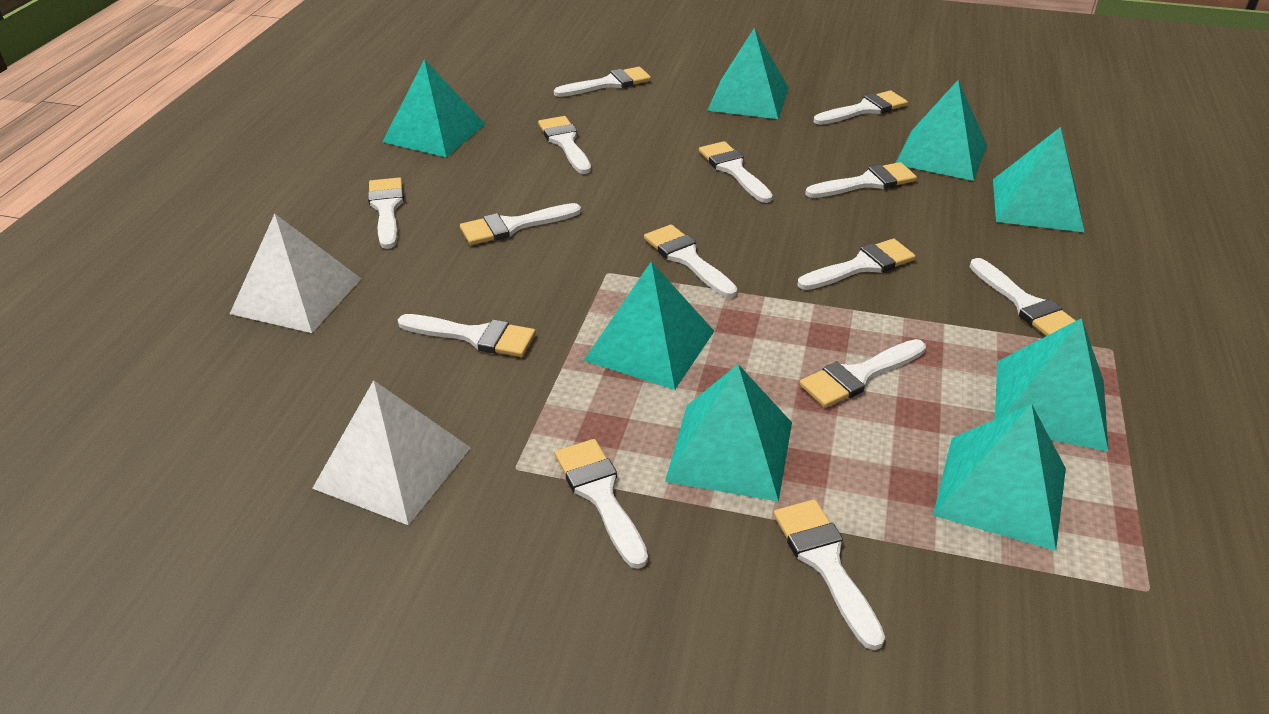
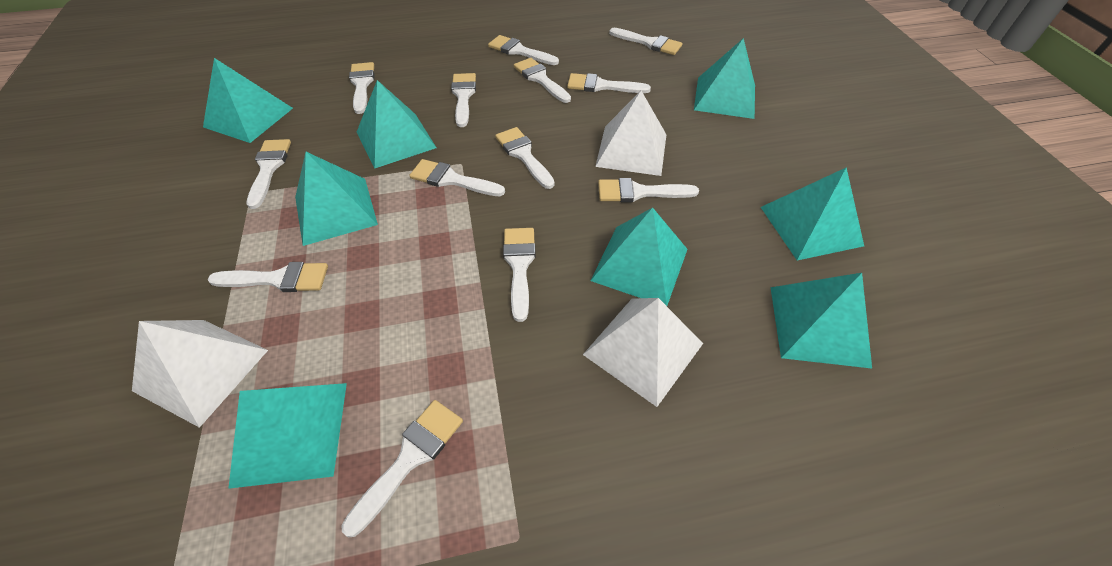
white brush: 14 -> 13
white pyramid: 2 -> 3

